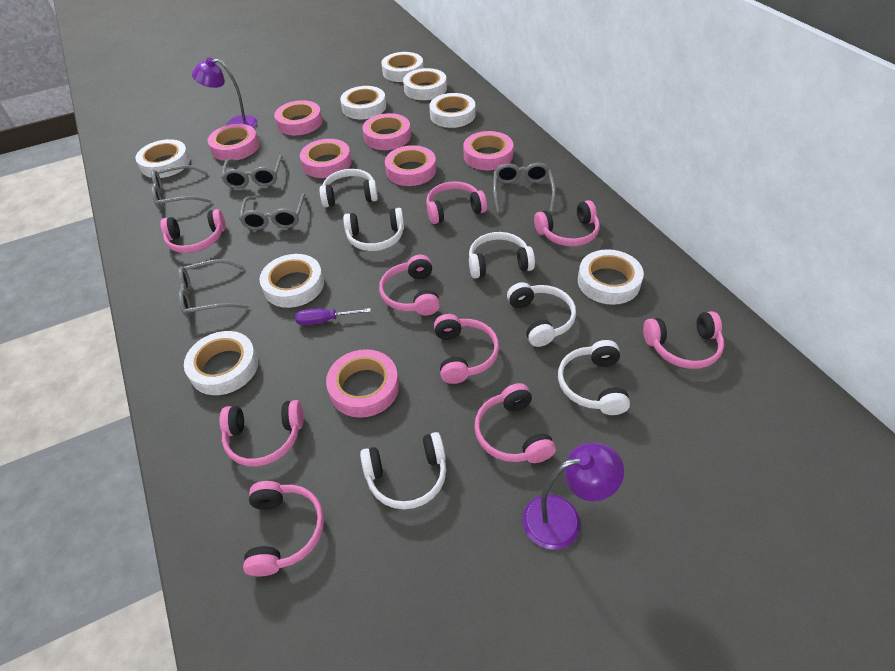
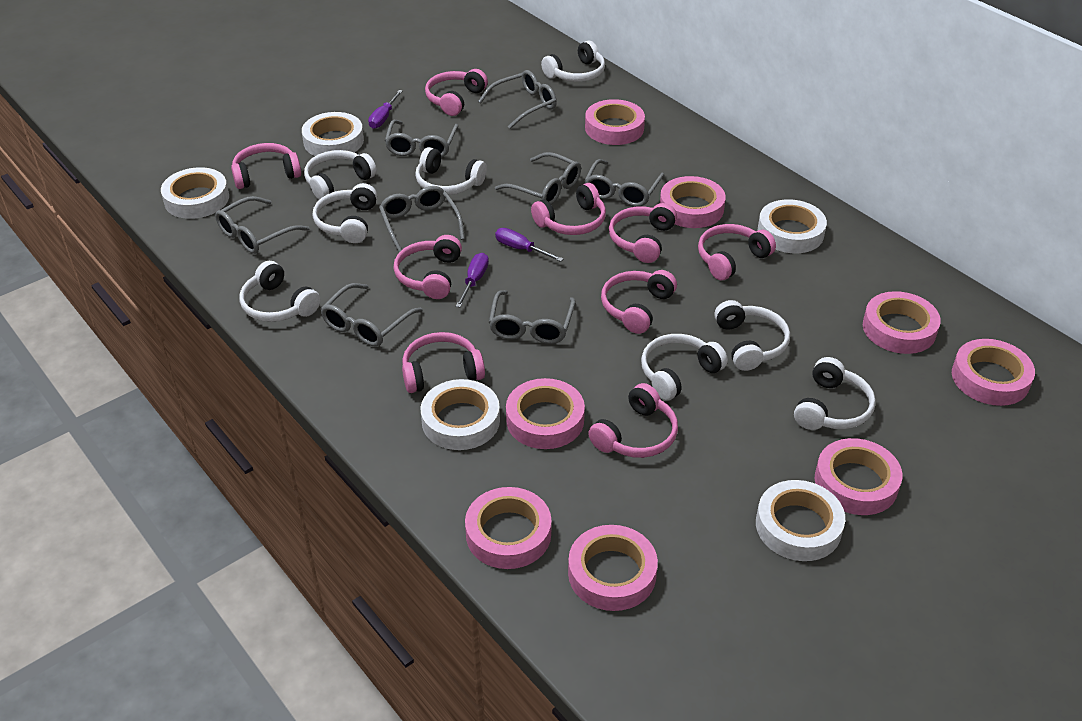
grey glasses: 5 -> 8
pink tape: 7 -> 8
purple lamp: 2 -> 0
purple screwdriver: 1 -> 3
white headphones: 6 -> 8
white tape: 8 -> 5

